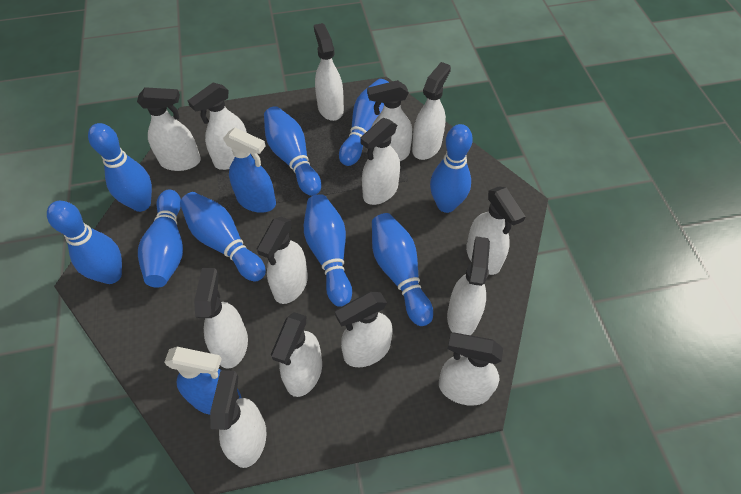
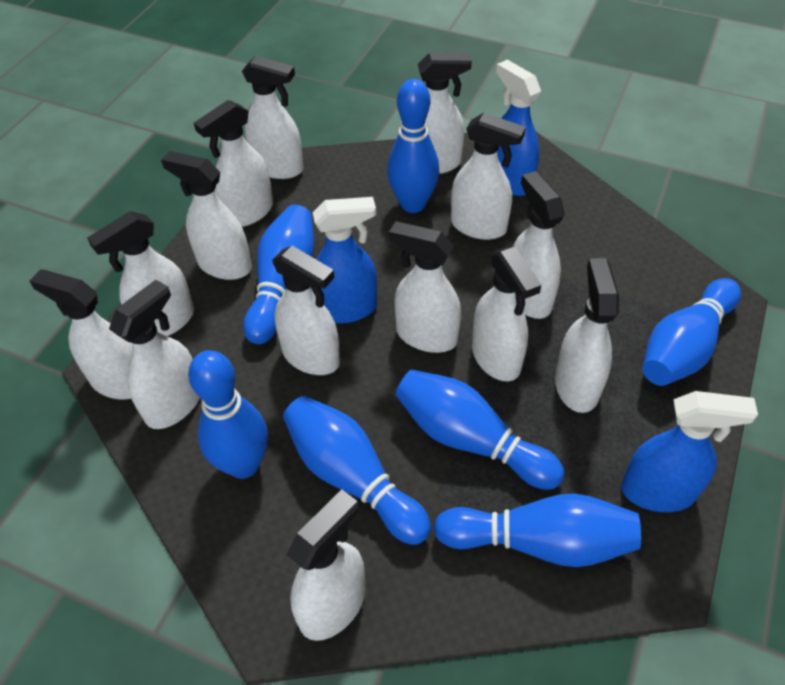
blue bowling pin: 9 -> 7
blue spray bottle: 2 -> 3

